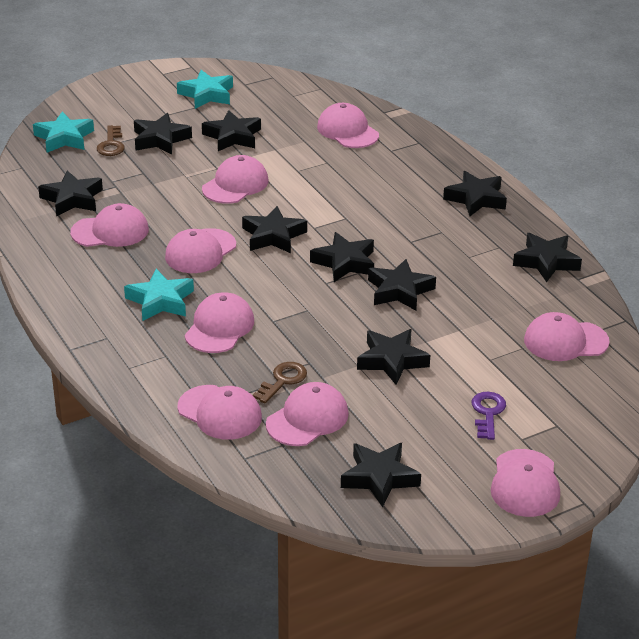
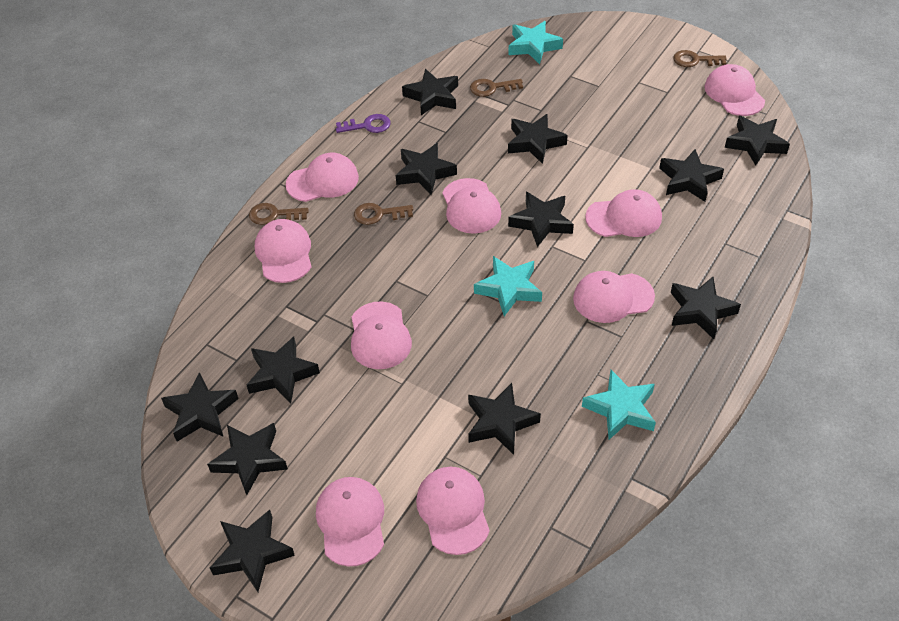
black star: 10 -> 12
brown key: 2 -> 4

